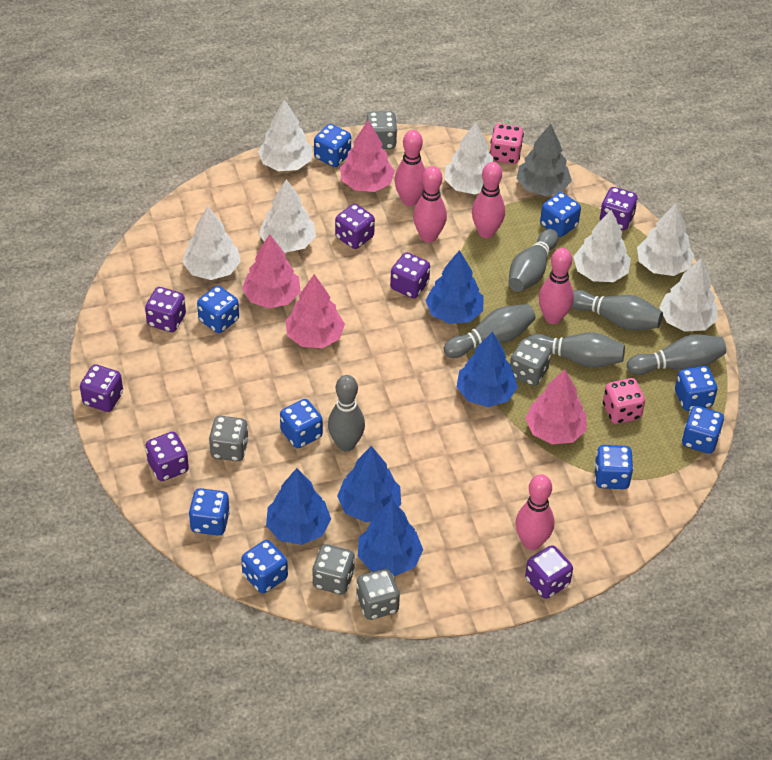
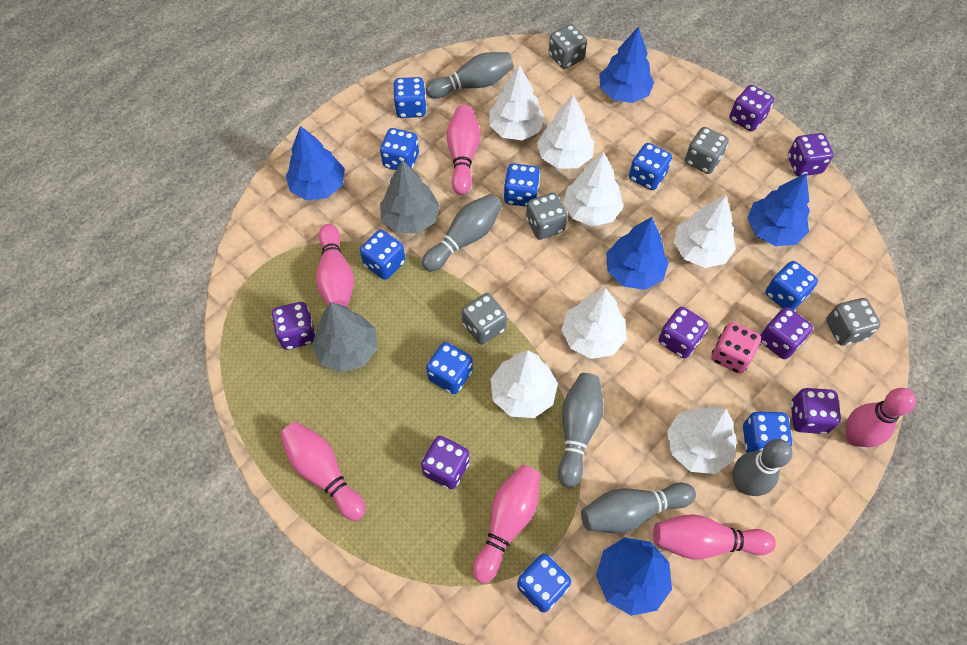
grey bowling pin: 6 -> 5
grey tree: 1 -> 2
pink bowling pin: 5 -> 6
pink dice: 2 -> 1
pink tree: 4 -> 0

